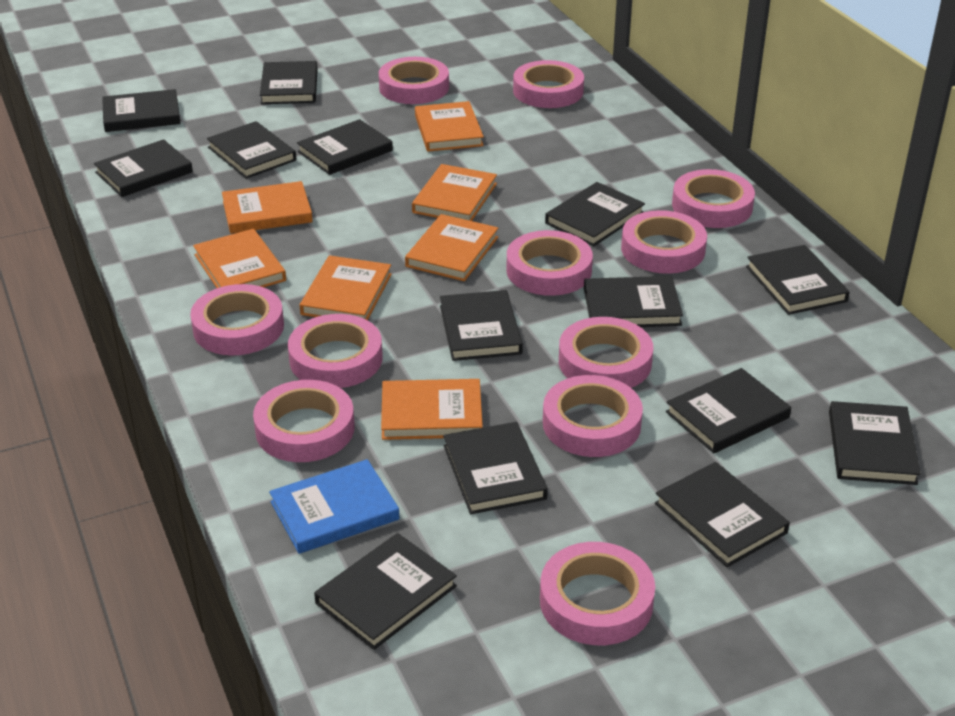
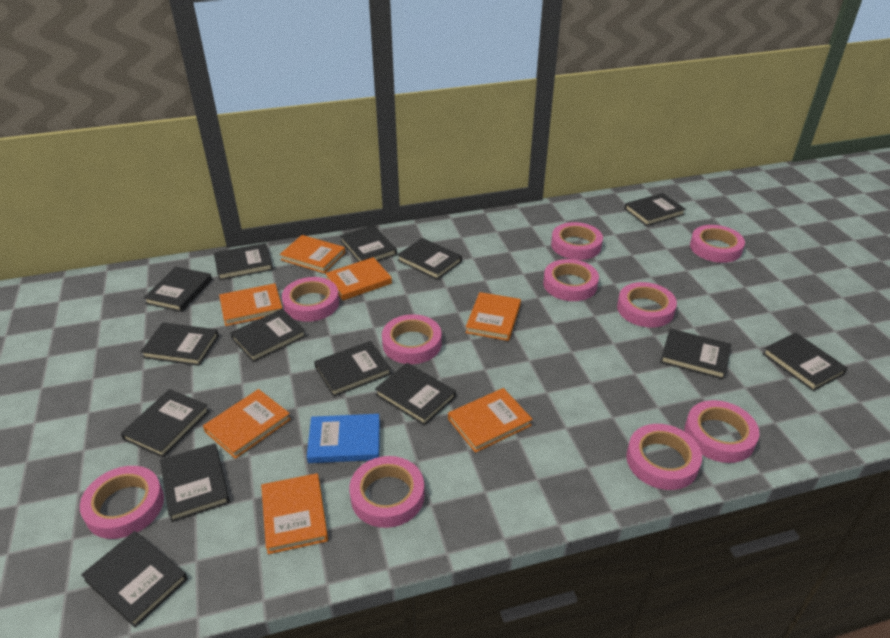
pink tape: 11 -> 10

